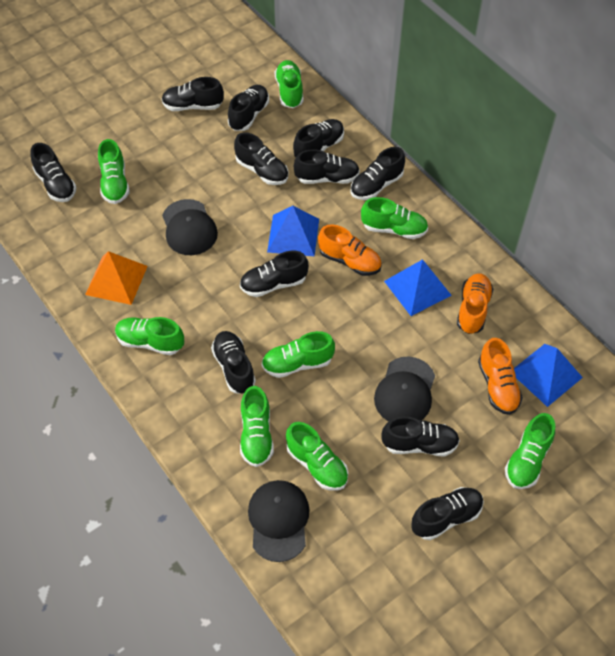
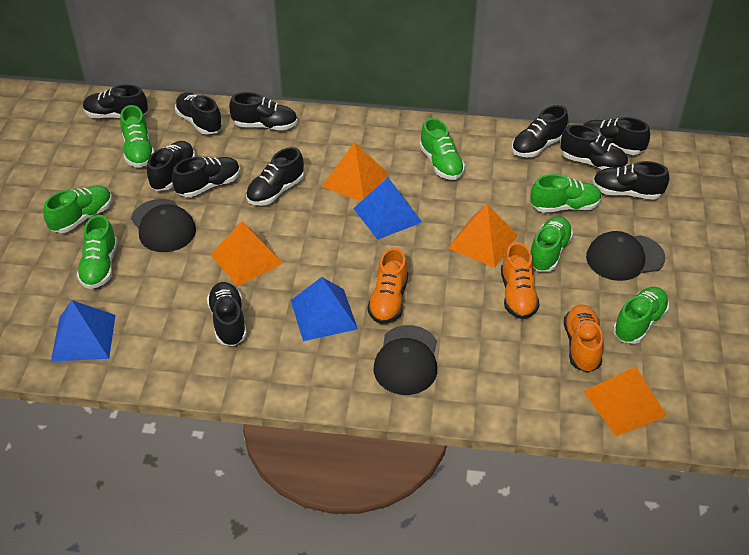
green shoe: 8 -> 7
orange pyramid: 1 -> 4

